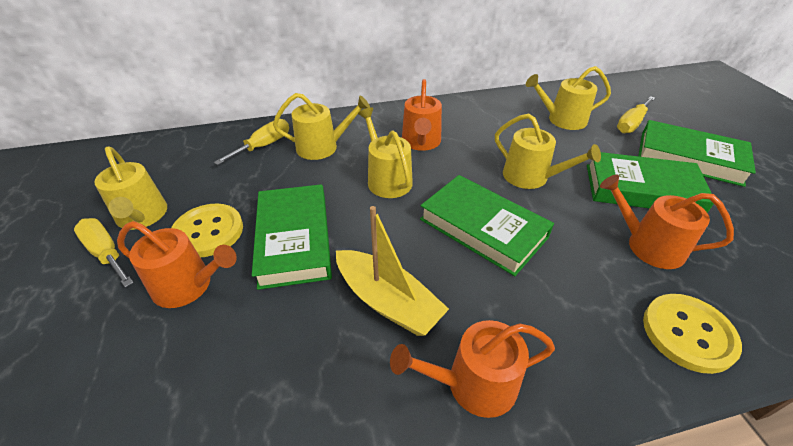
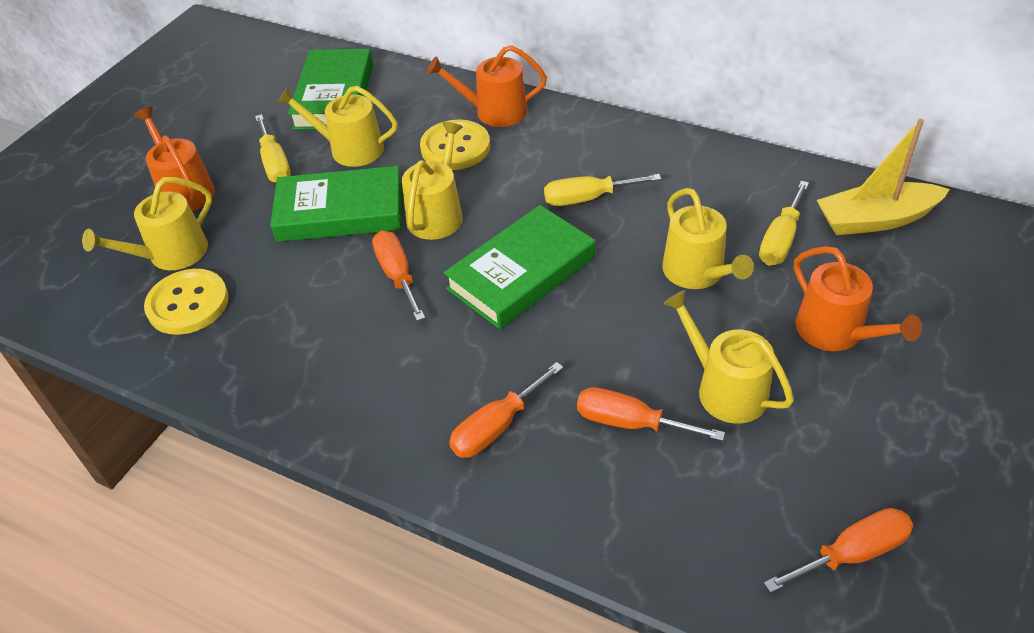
green book: 4 -> 3
orange screwdriver: 0 -> 4
orange watering can: 4 -> 3

